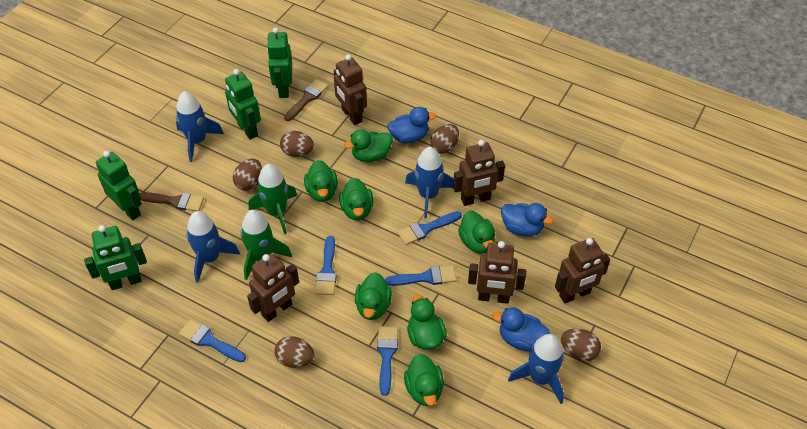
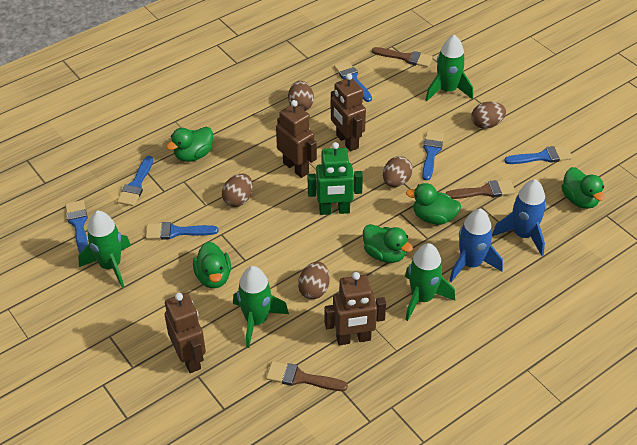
blue brush: 5 -> 6
blue duck: 3 -> 0
blue rocket: 4 -> 2
brown brush: 2 -> 3
brown robot: 5 -> 4
green duck: 7 -> 5
green robot: 4 -> 1
green rocket: 2 -> 4

